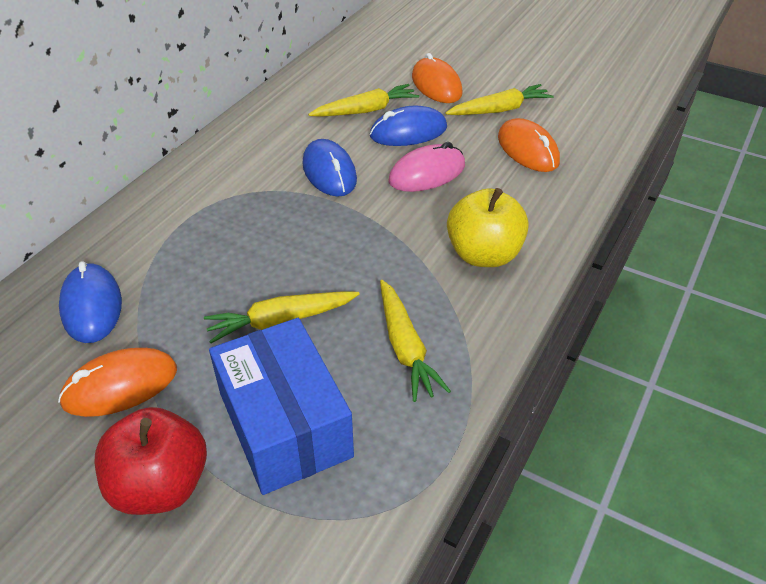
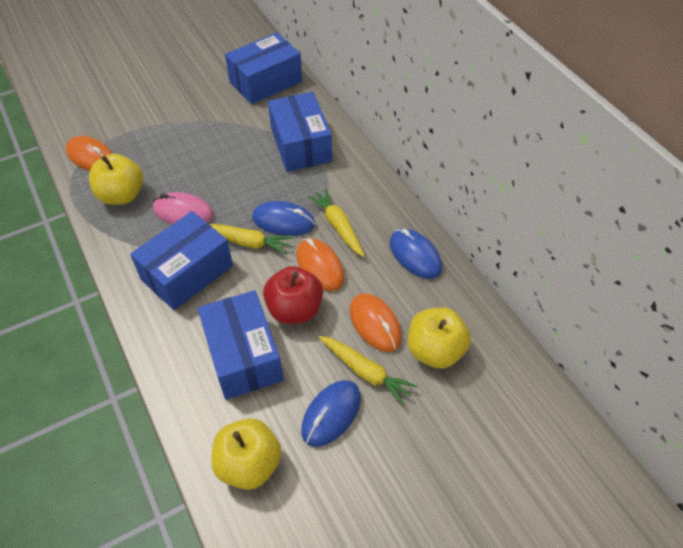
blue box: 1 -> 4
yellow apple: 1 -> 3
yellow carrot: 4 -> 3

